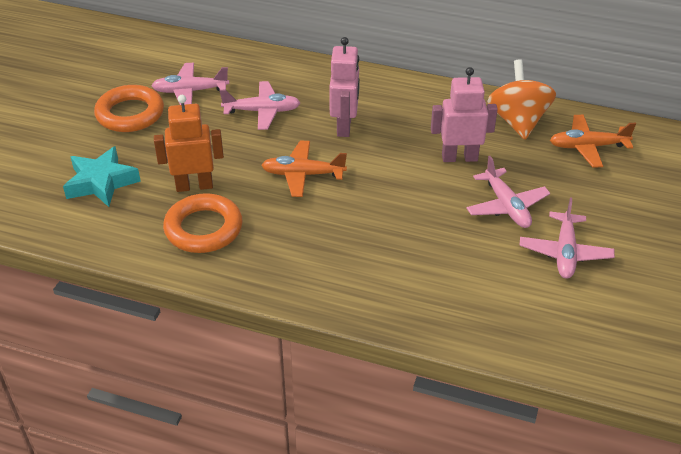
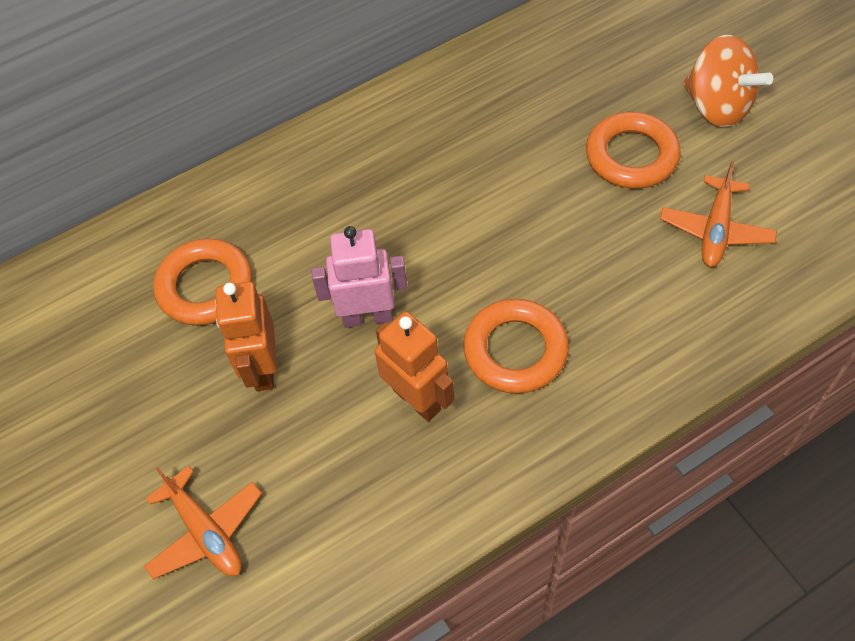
orange ring: 2 -> 3
orange robot: 1 -> 2
pink plane: 4 -> 0
pink robot: 2 -> 1
turquoise star: 1 -> 0

